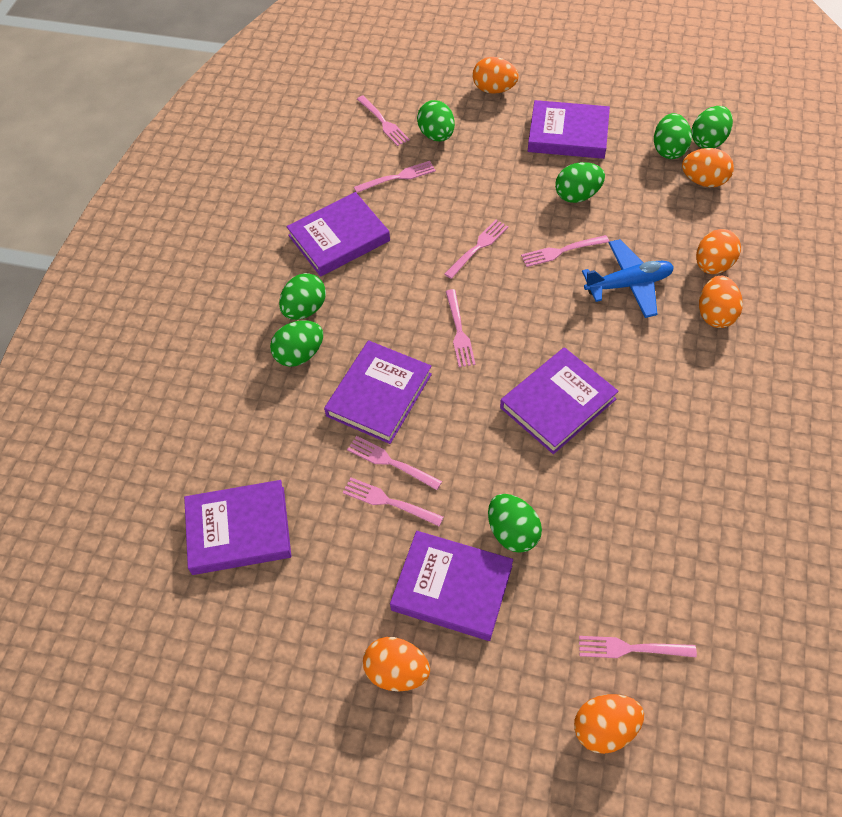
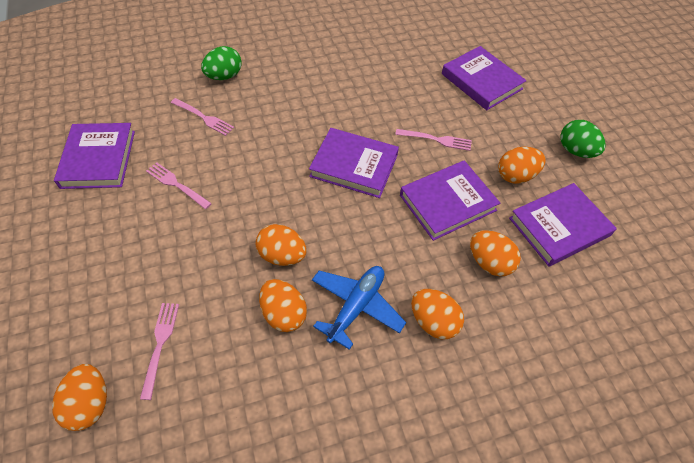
green egg: 7 -> 2
pink fork: 8 -> 4
purple book: 6 -> 5

